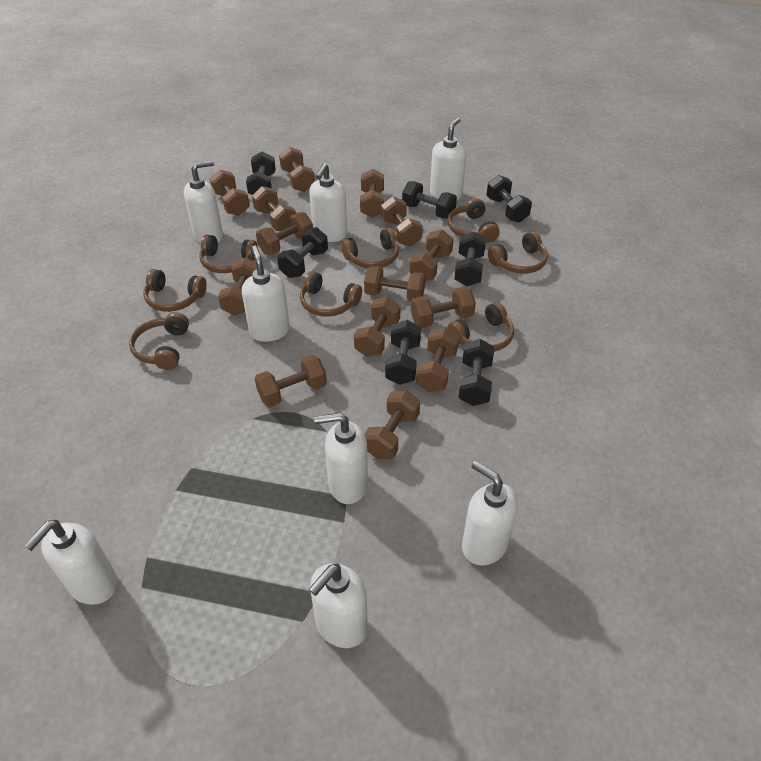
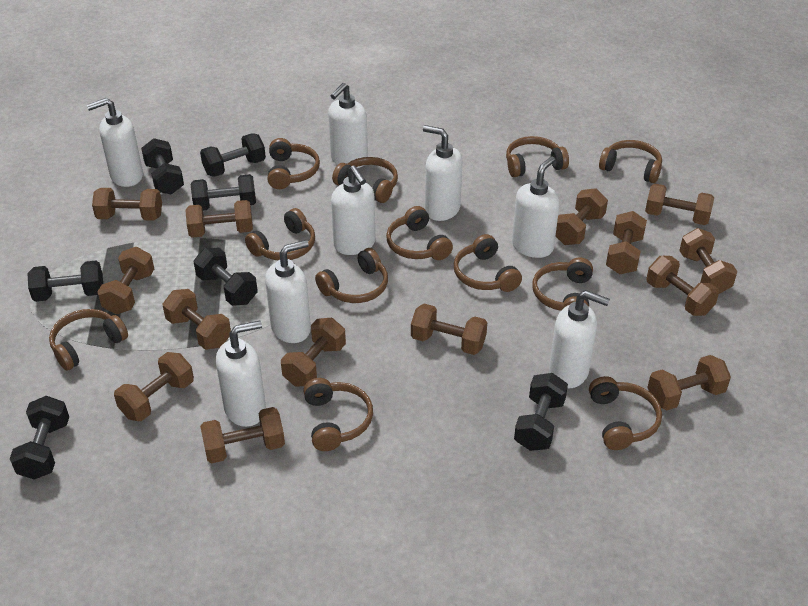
brown headphones: 8 -> 12

